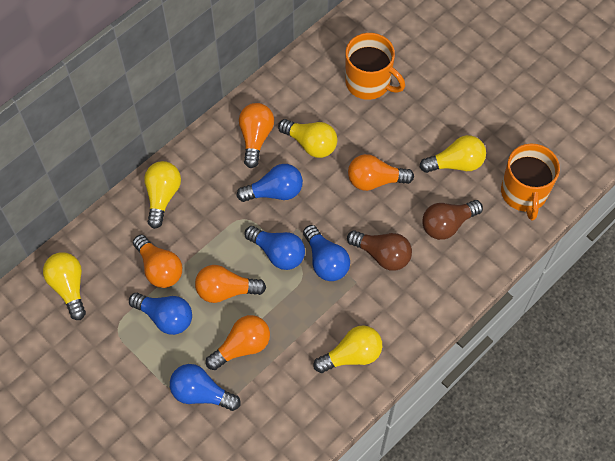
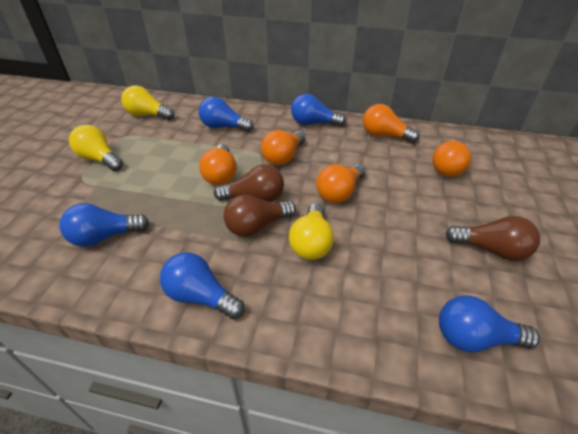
brown light bulb: 2 -> 3
orange mug: 2 -> 0
yellow light bulb: 5 -> 3

